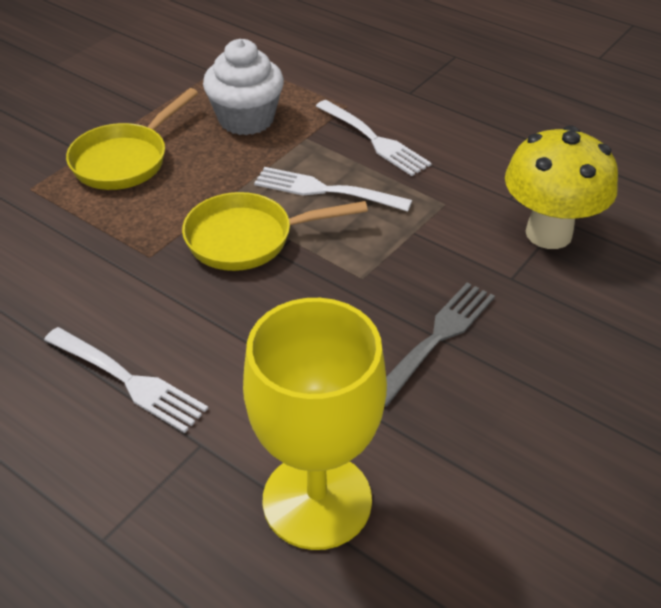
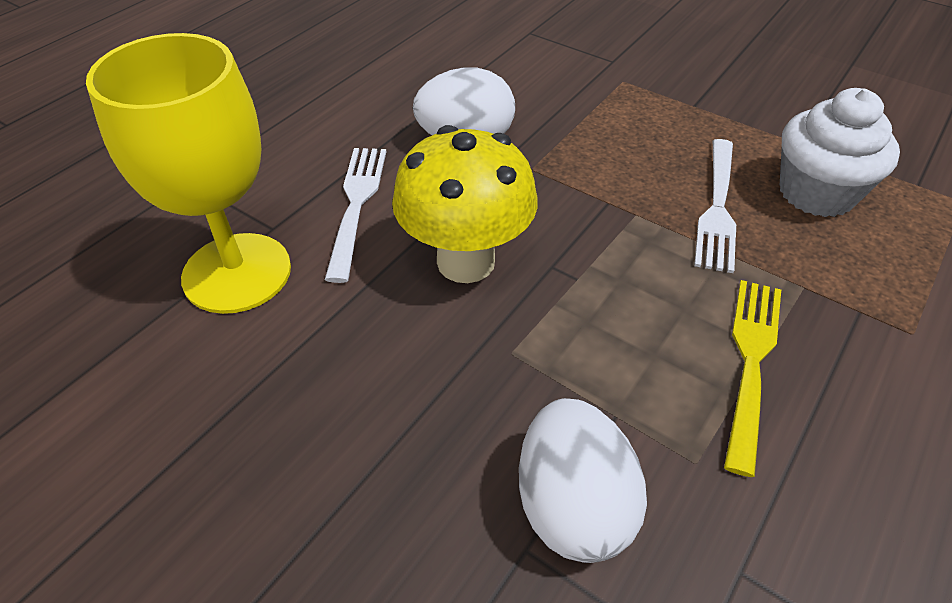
grey fork: 1 -> 0
white egg: 0 -> 2
white fork: 3 -> 2
yellow fork: 0 -> 1
yellow pan: 2 -> 0

